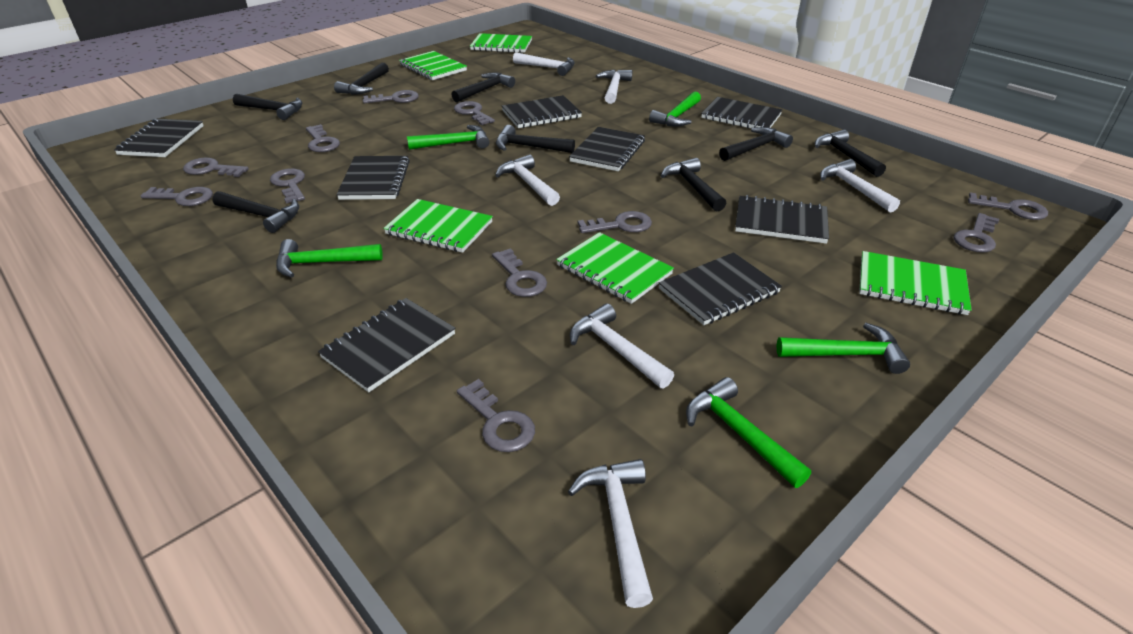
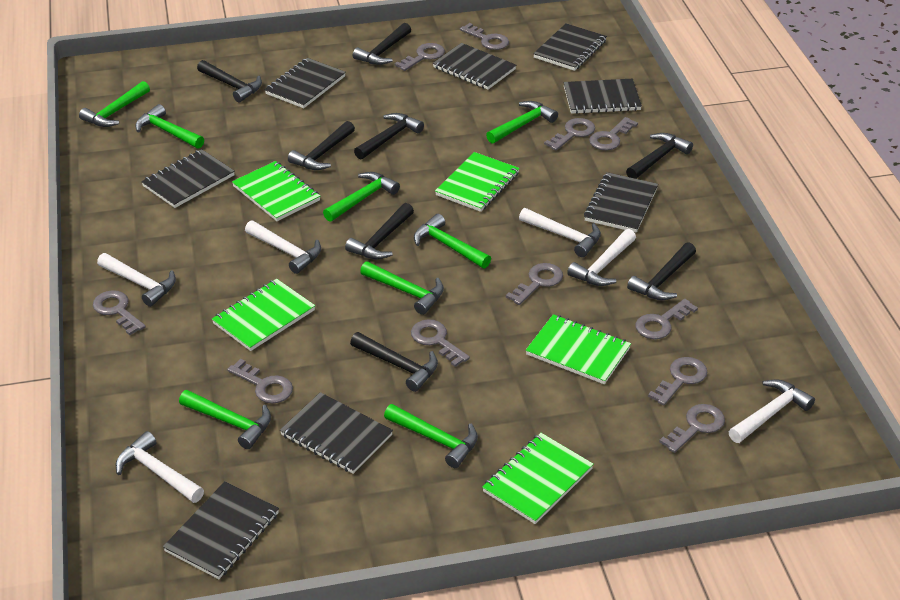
green hammer: 5 -> 8

